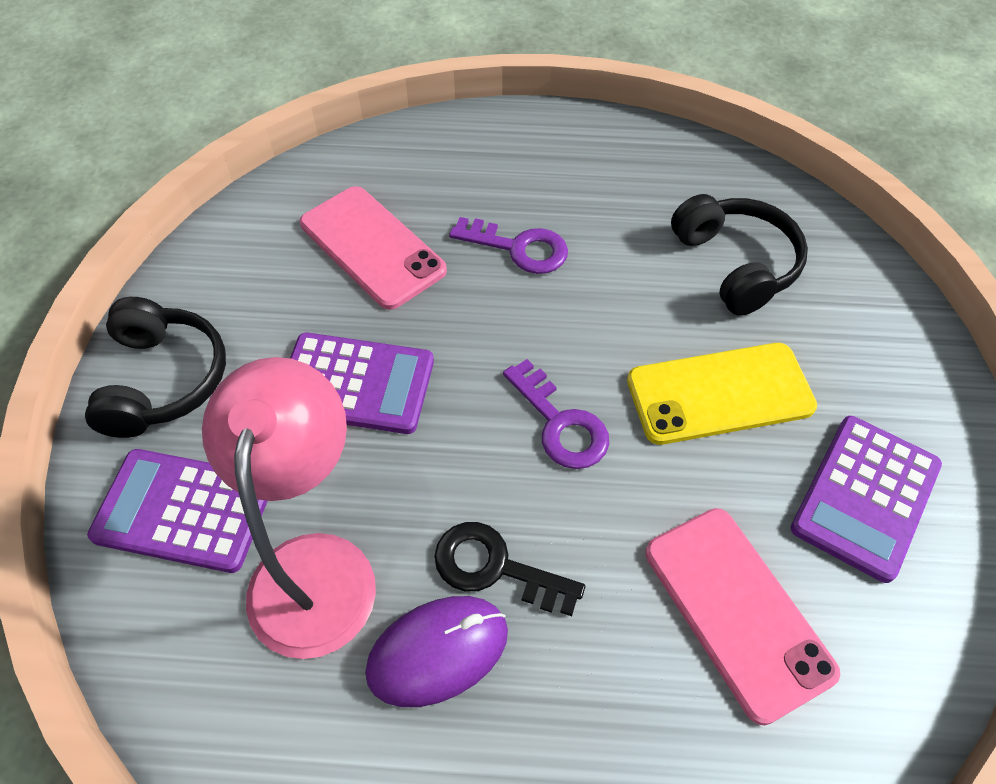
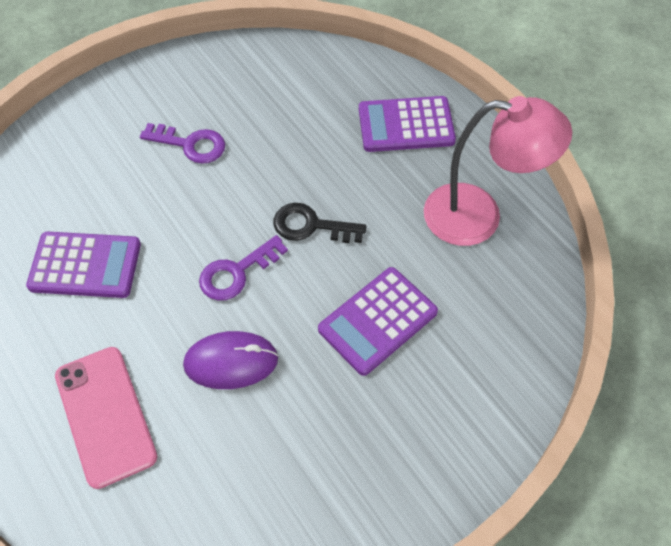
black headphones: 2 -> 0
pink phone: 2 -> 1
yellow phone: 1 -> 0

